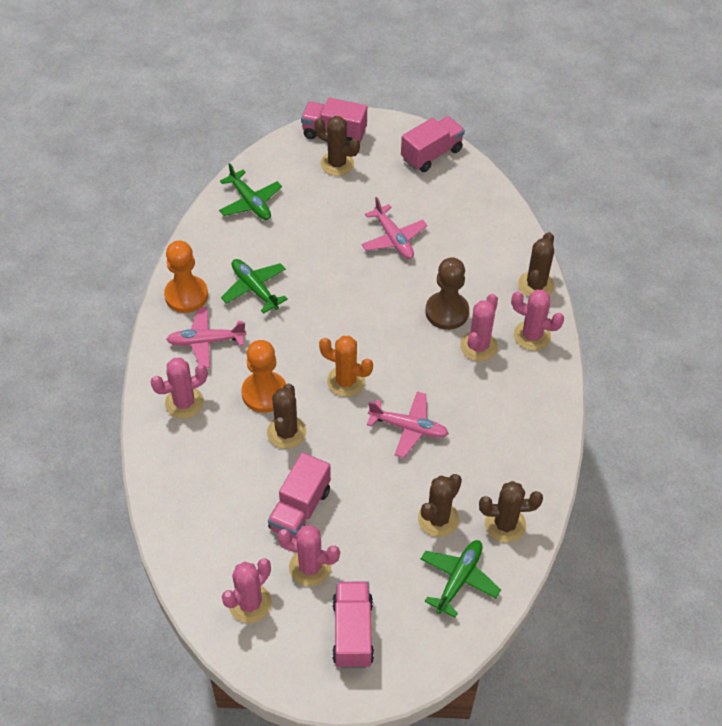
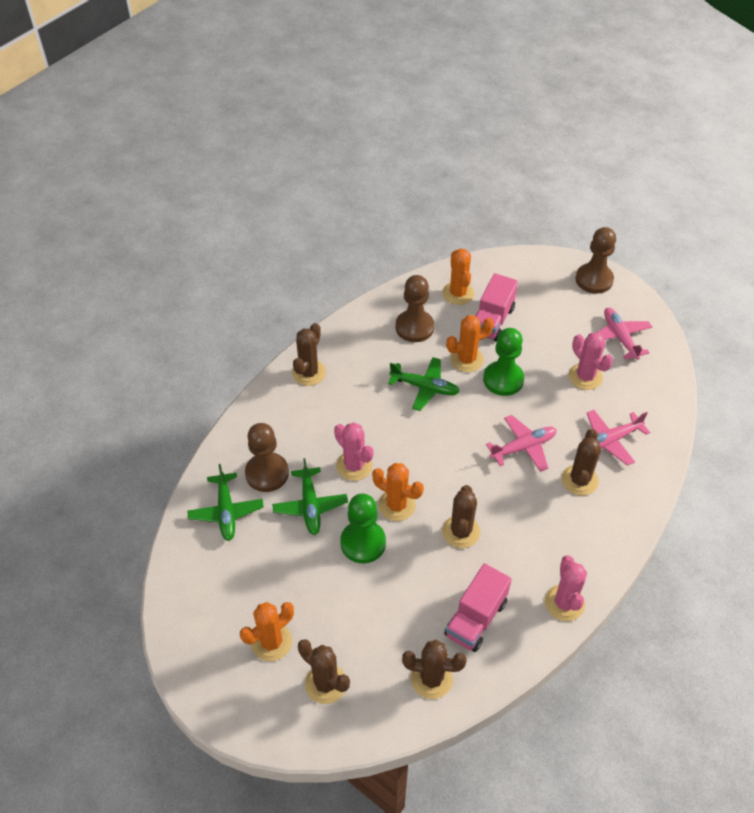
brown pawn: 1 -> 3
green pawn: 0 -> 2
orange cactus: 1 -> 4
orange pawn: 2 -> 0
pink cactus: 5 -> 3
pink truck: 4 -> 2

